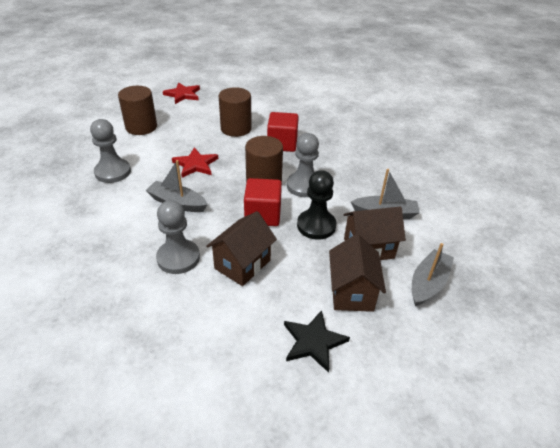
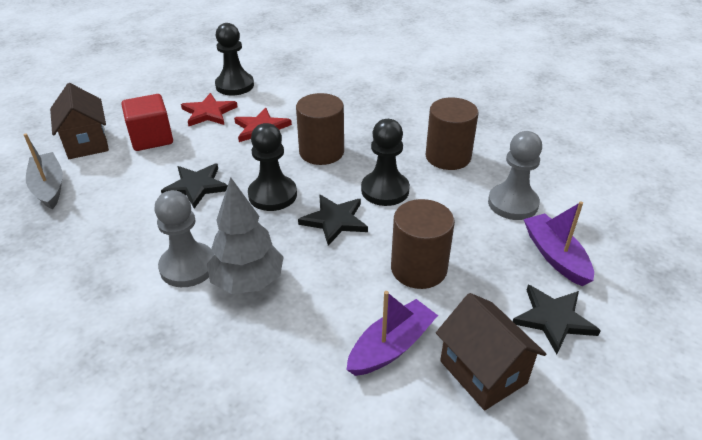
black pawn: 1 -> 3
black star: 1 -> 3
brown house: 3 -> 2
grey boat: 3 -> 1
grey pawn: 3 -> 2
grey tree: 0 -> 1
purple boat: 0 -> 2
red cube: 2 -> 1

